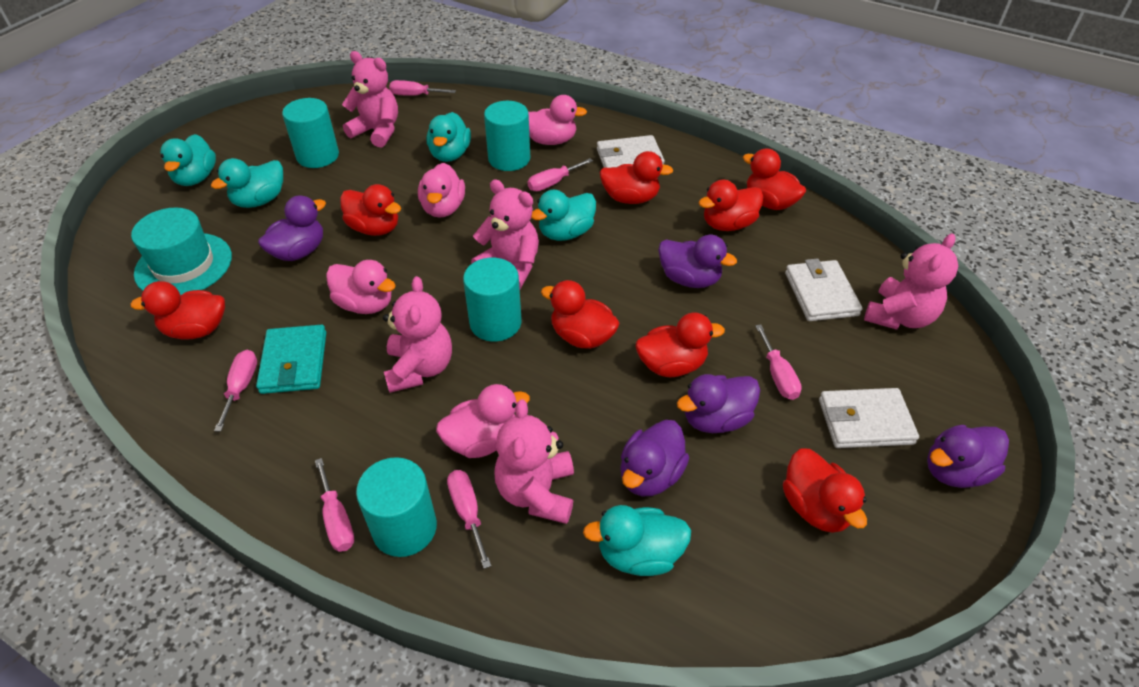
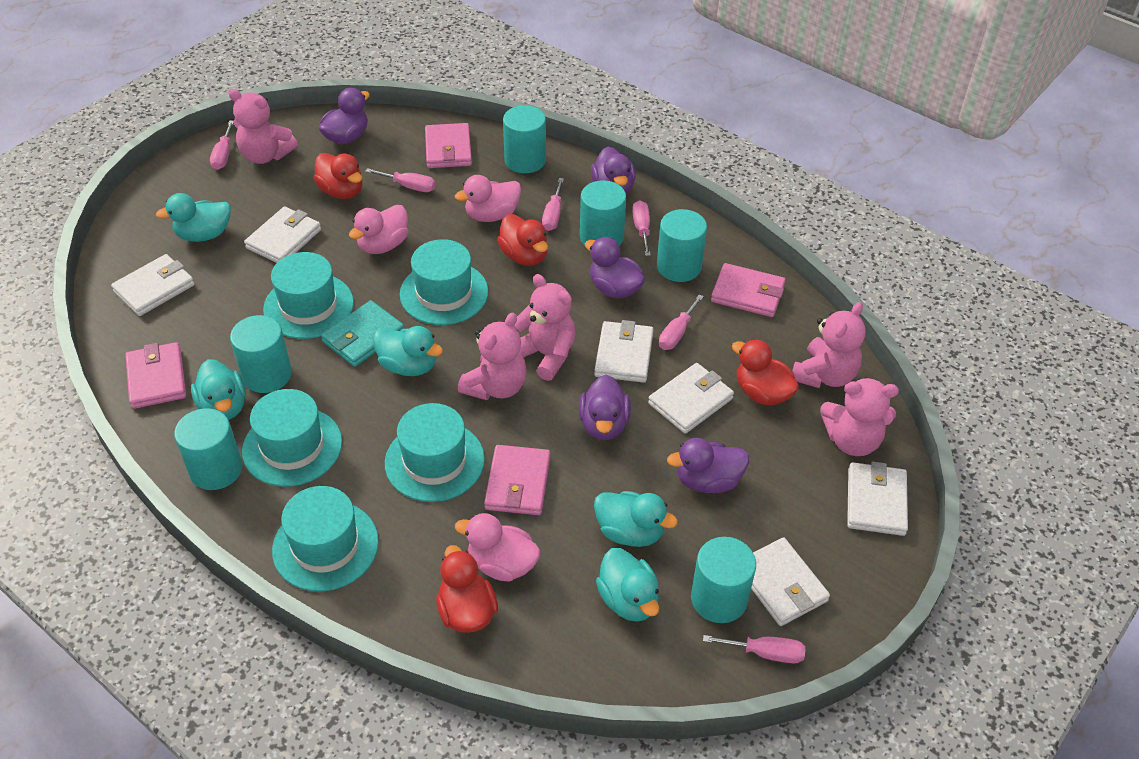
pink duck: 4 -> 3
pink wallet: 0 -> 4
red duck: 8 -> 4
turquoise cylinder: 4 -> 6
turquoise hat: 1 -> 5
white wallet: 3 -> 6

